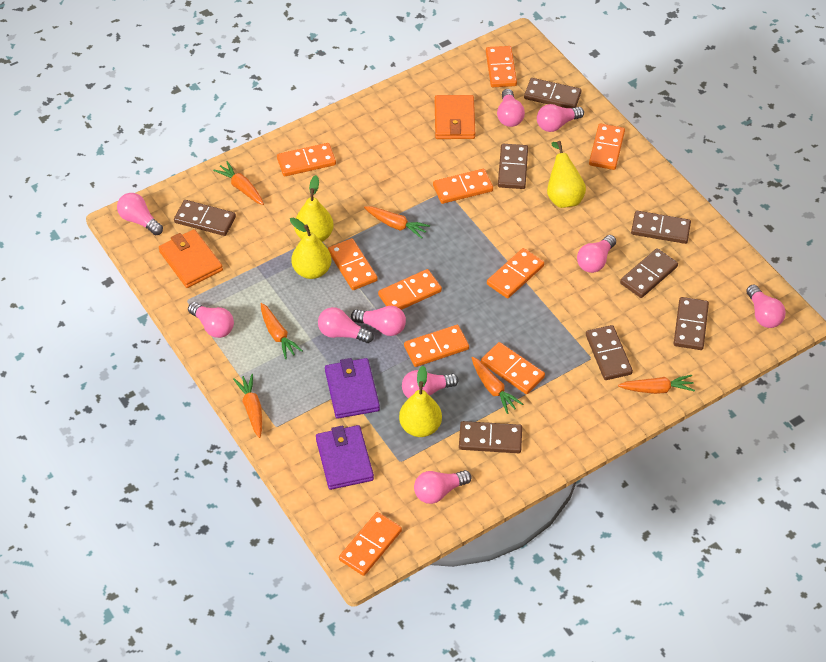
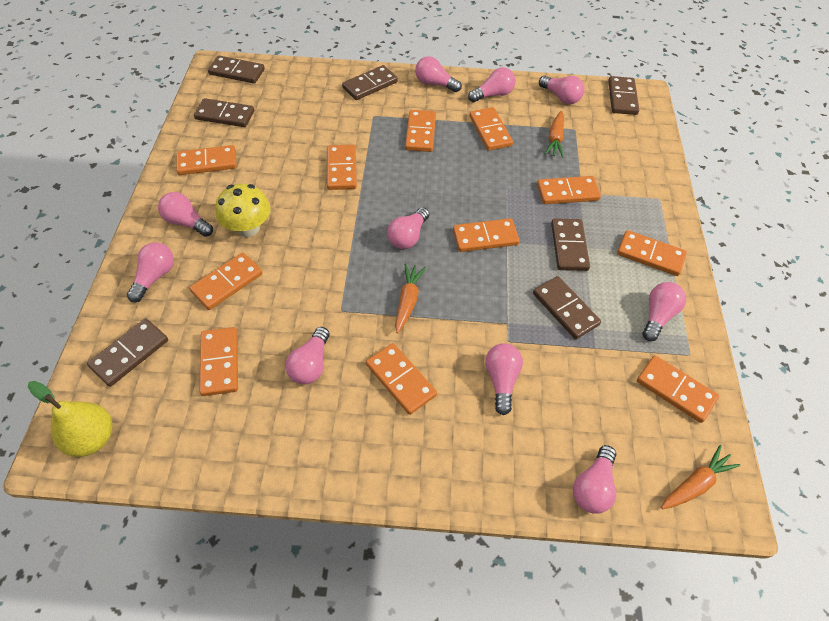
brown domino: 8 -> 7
orange carrot: 6 -> 3
orange domino: 10 -> 11
orange wallet: 2 -> 0
purple wallet: 2 -> 0
yellow mushroom: 0 -> 1
yellow pear: 4 -> 1

